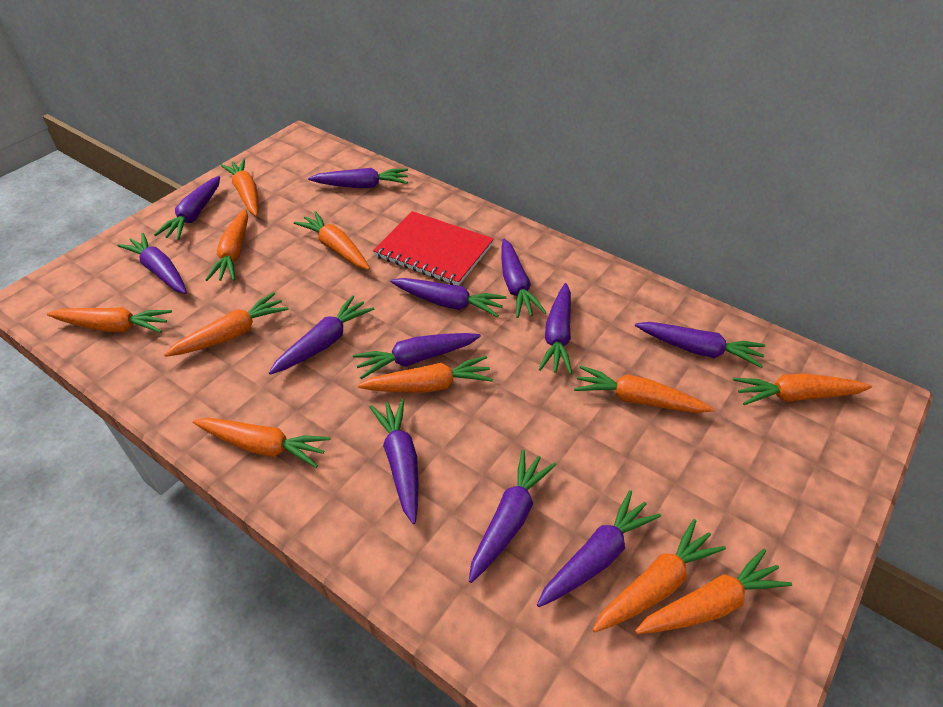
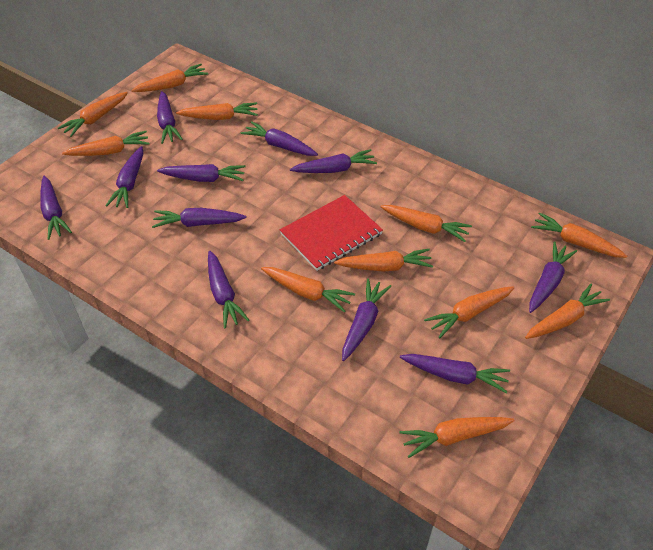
purple carrot: 12 -> 11

